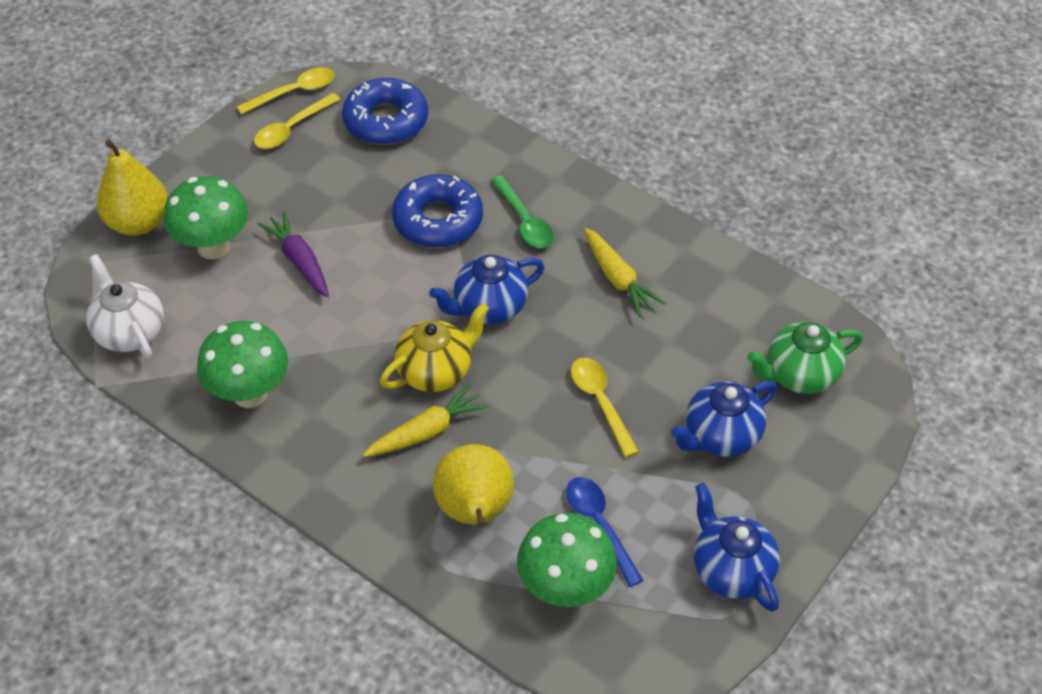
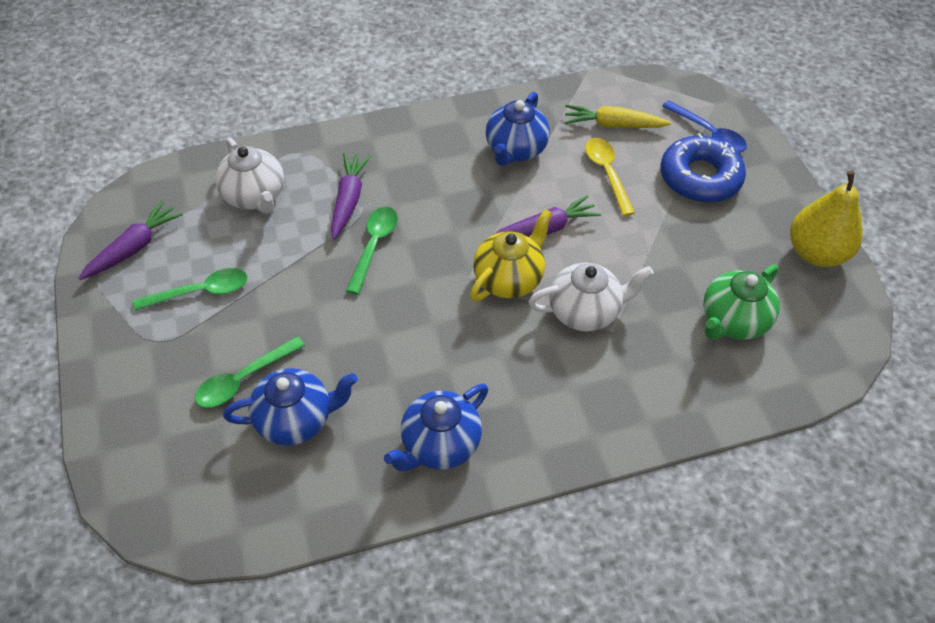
blue donut: 2 -> 1
green mushroom: 3 -> 0
green spoon: 1 -> 3
purple carrot: 1 -> 3
white teapot: 1 -> 2
yellow carrot: 2 -> 1
yellow pear: 2 -> 1
yellow spoon: 3 -> 1

